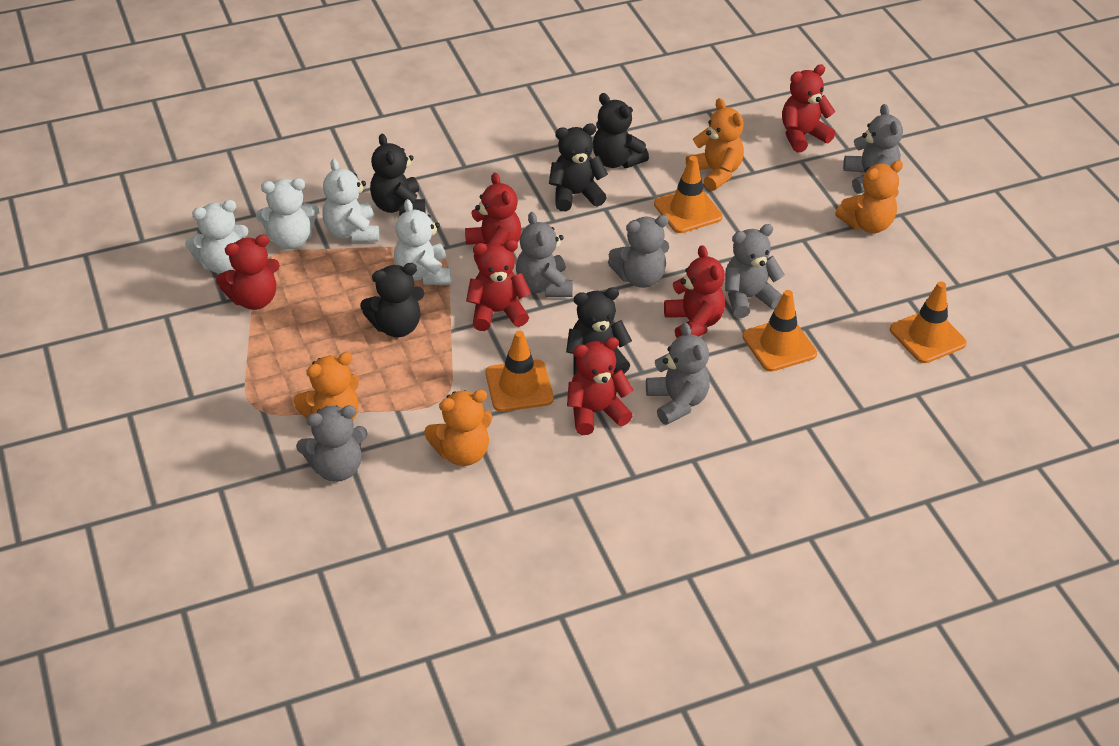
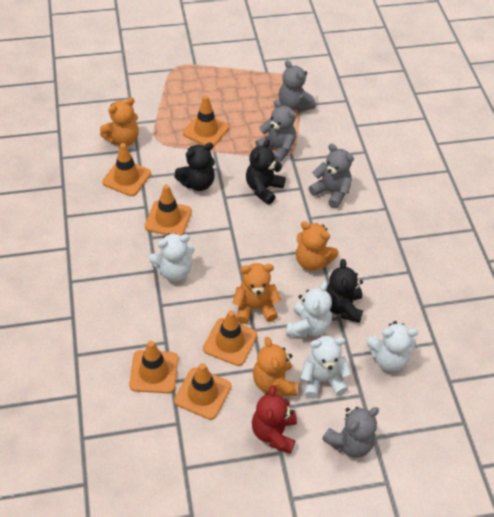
black teddy bear: 5 -> 3
grey teddy bear: 6 -> 4
orange traffic cone: 4 -> 6
red teddy bear: 6 -> 1

